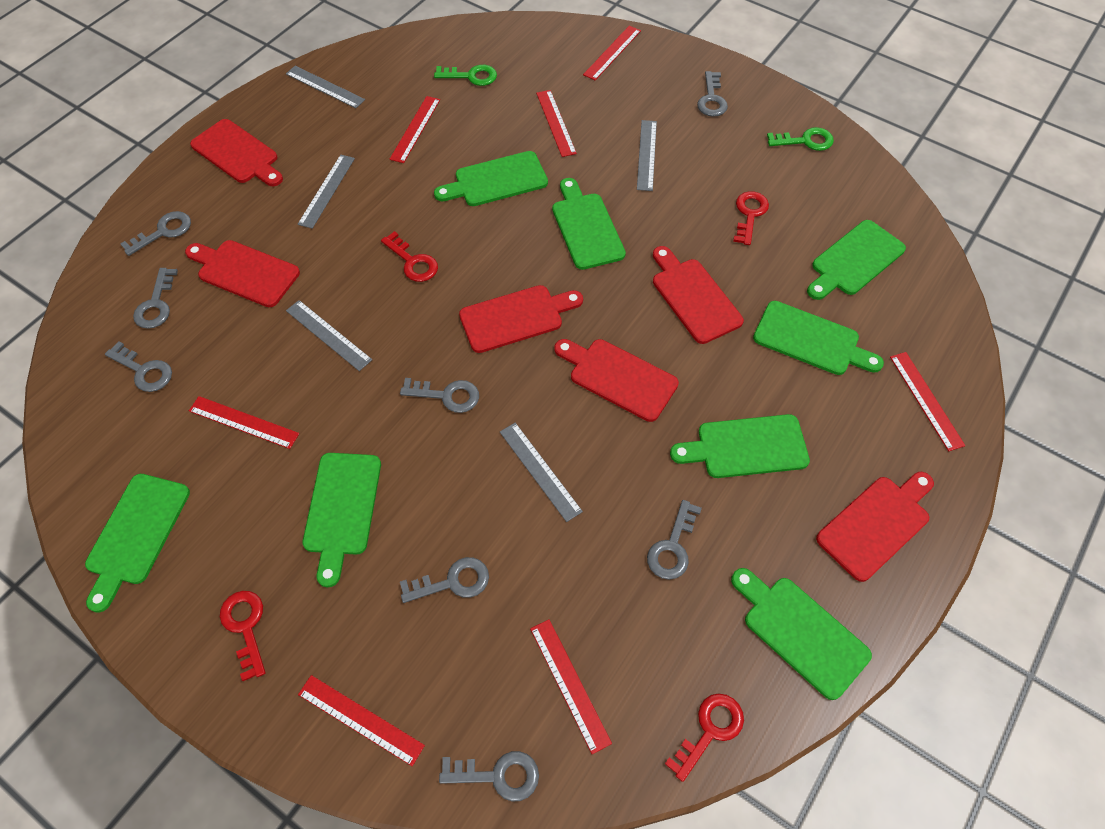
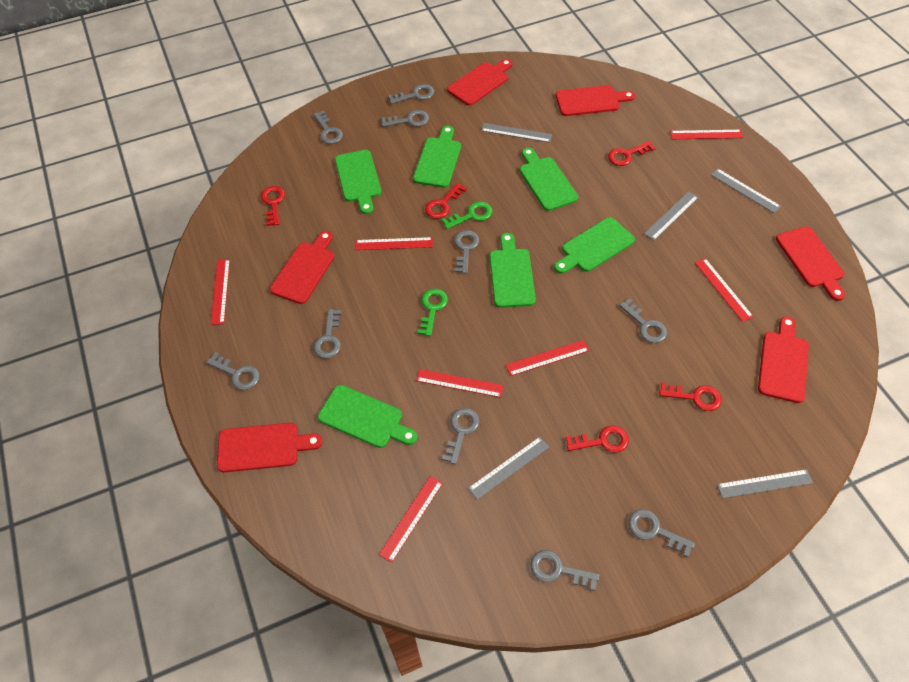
green cutting board: 8 -> 6
grey key: 8 -> 10
red key: 4 -> 5

